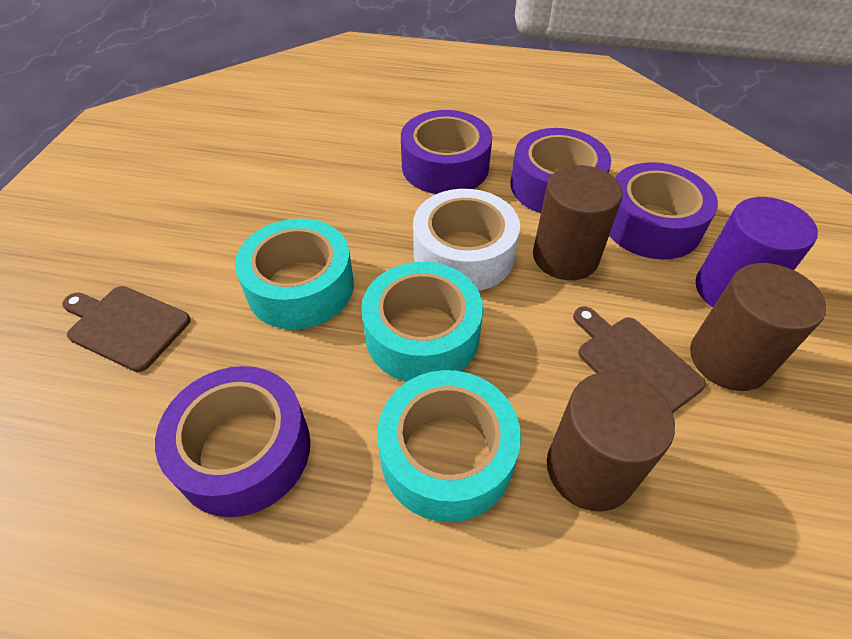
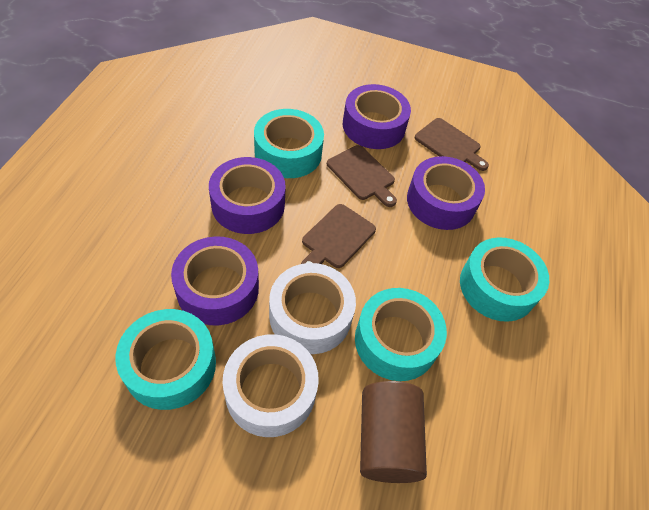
brown cutting board: 2 -> 3
brown cylinder: 3 -> 1
purple cylinder: 1 -> 0
turquoise tape: 3 -> 4
white tape: 1 -> 2

